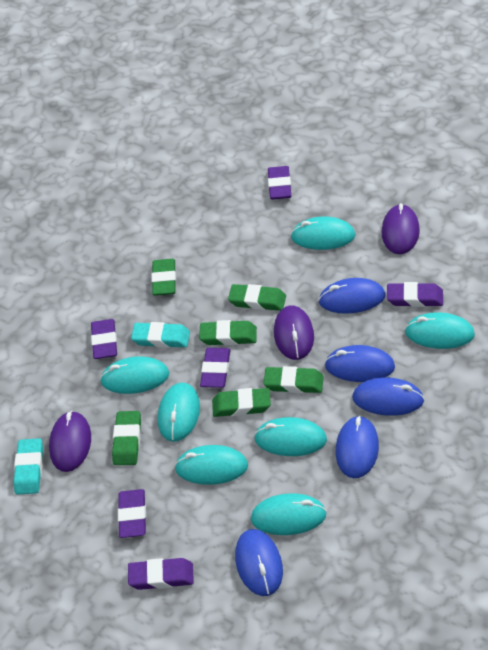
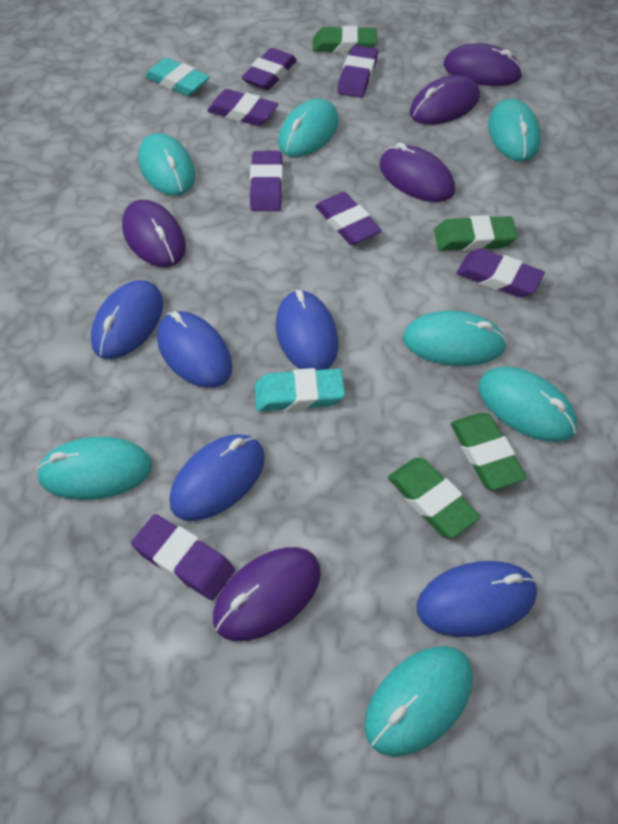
green eraser: 6 -> 4
purple eraser: 6 -> 7
purple mouse: 3 -> 5

